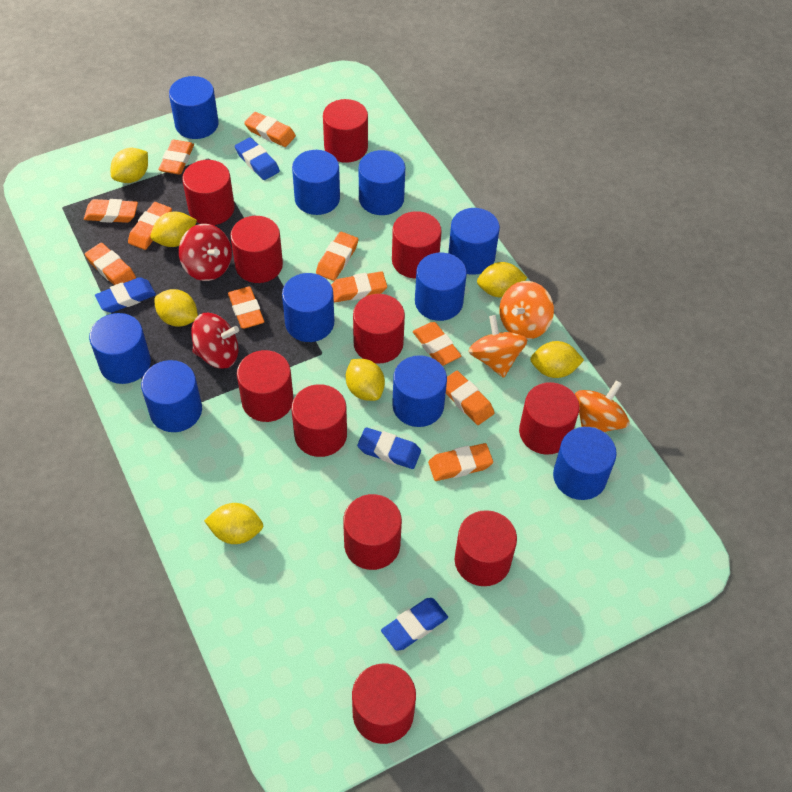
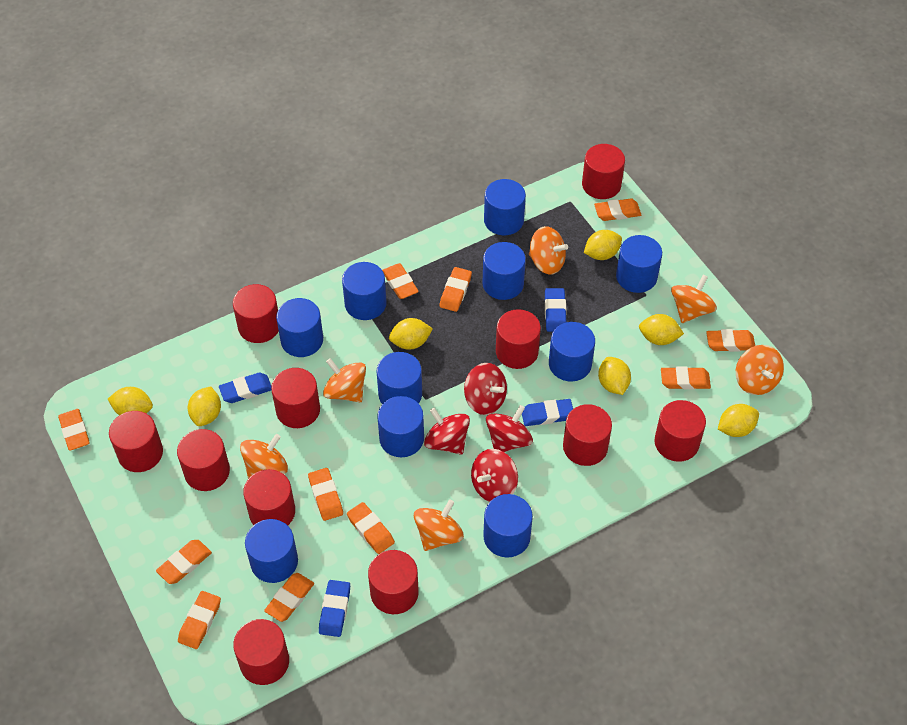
orange spinning top: 3 -> 6
red spinning top: 2 -> 4

